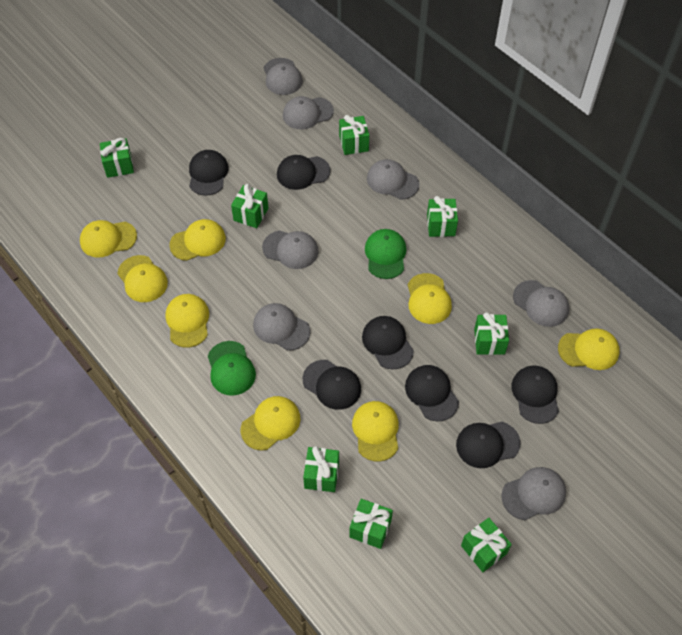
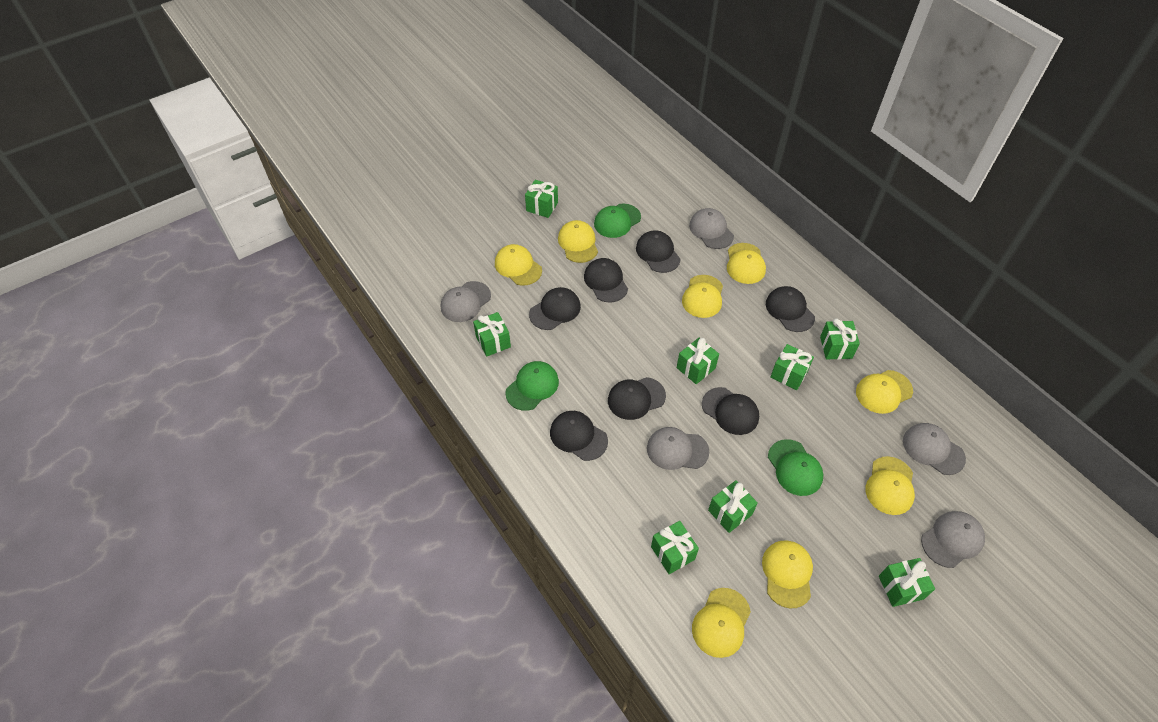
green cap: 2 -> 3
grey cap: 7 -> 5

